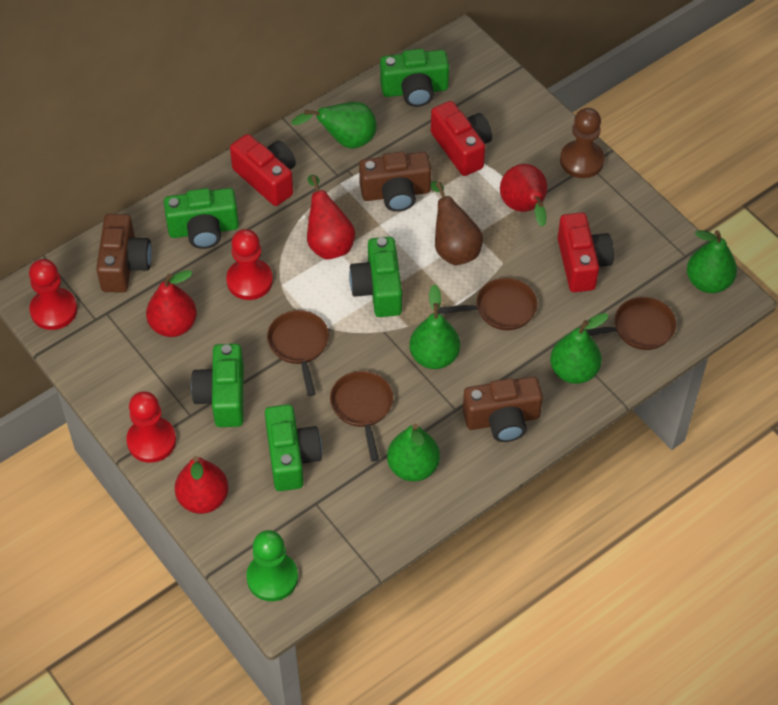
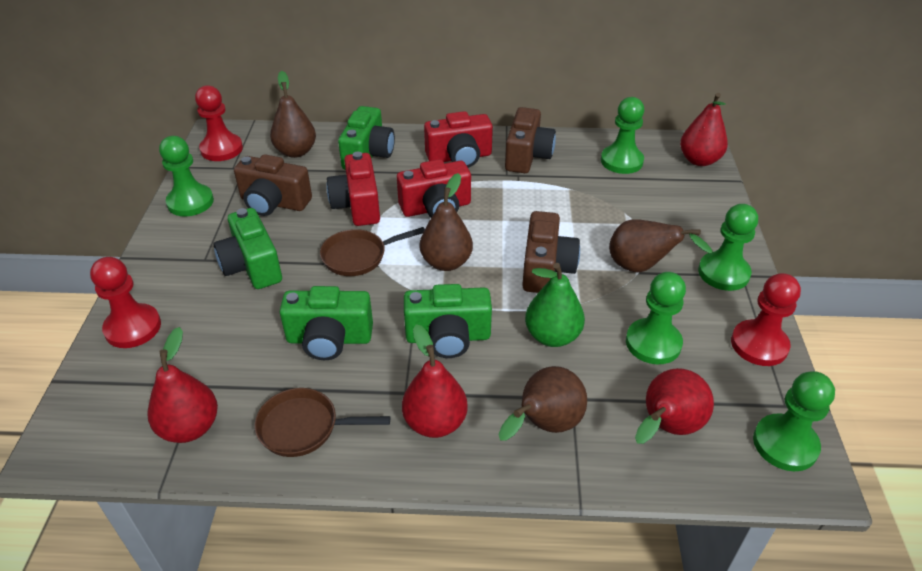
brown pan: 4 -> 2
brown pawn: 1 -> 0
brown pear: 1 -> 4
green camera: 5 -> 4
green pawn: 1 -> 5
green pear: 5 -> 1

